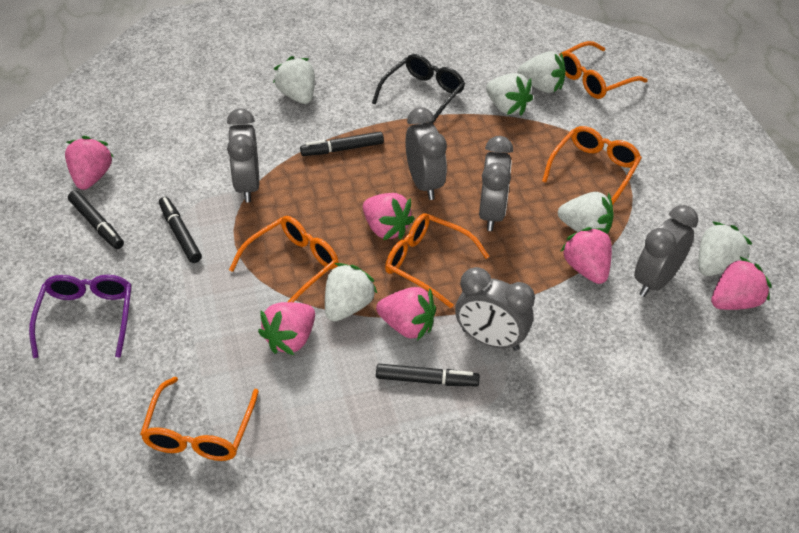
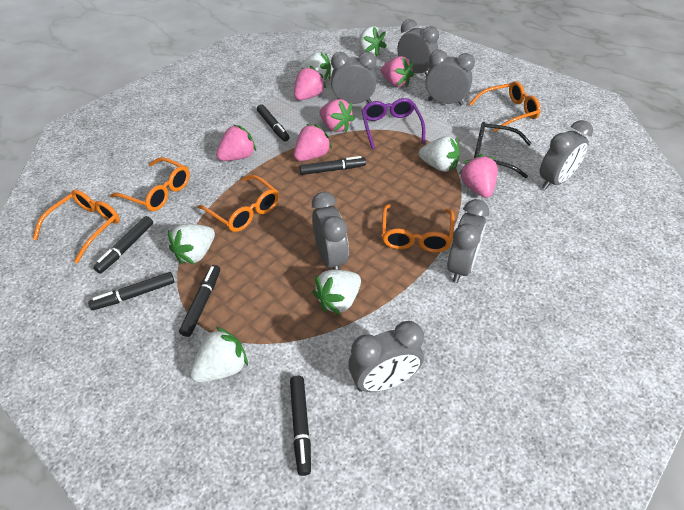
black marker: 4 -> 6
grey clock: 5 -> 7

